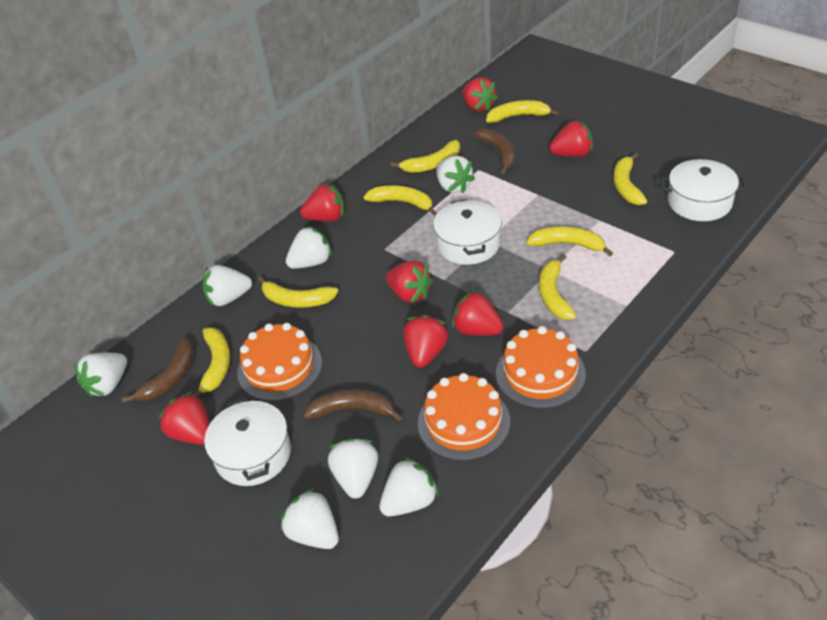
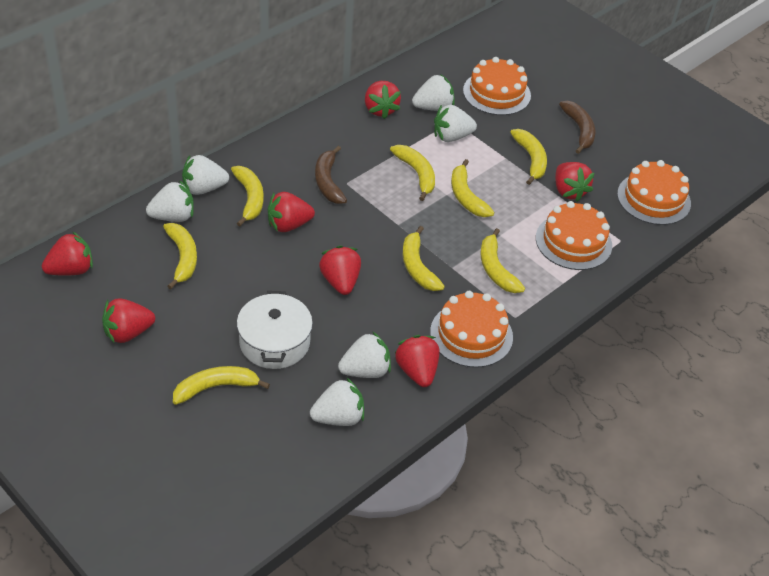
brown banana: 3 -> 2
orange cake: 3 -> 4
white pot: 3 -> 1
white strawberry: 7 -> 6

